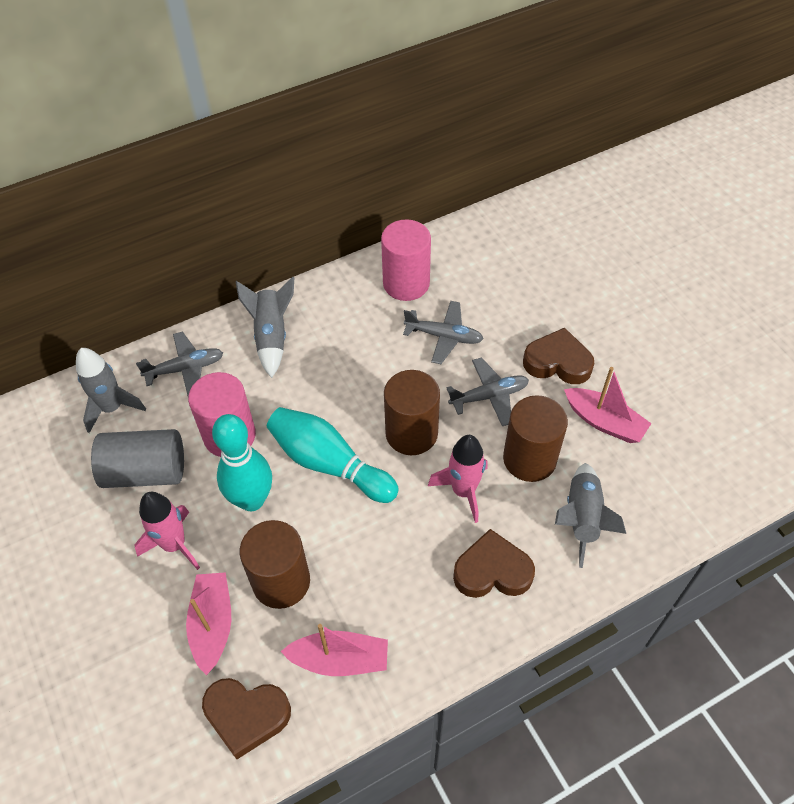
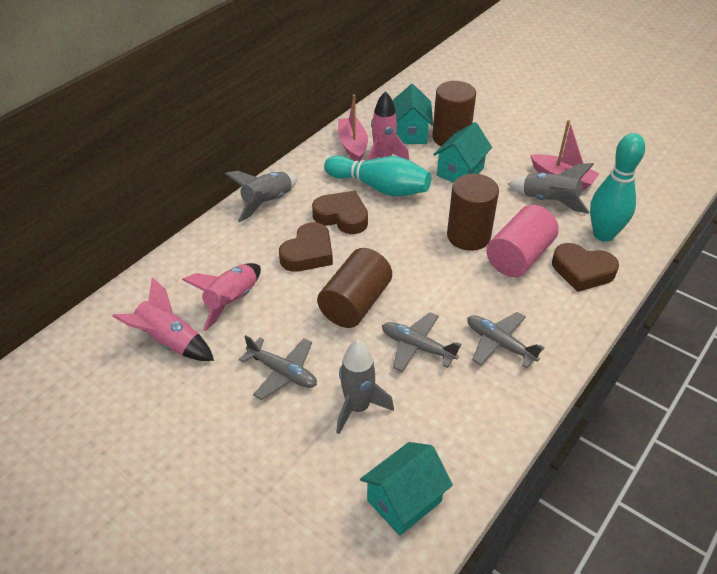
grey cylinder: 1 -> 0
pink boat: 3 -> 2
pink cylinder: 2 -> 1
pink rocket: 2 -> 3
turquoise house: 0 -> 3

